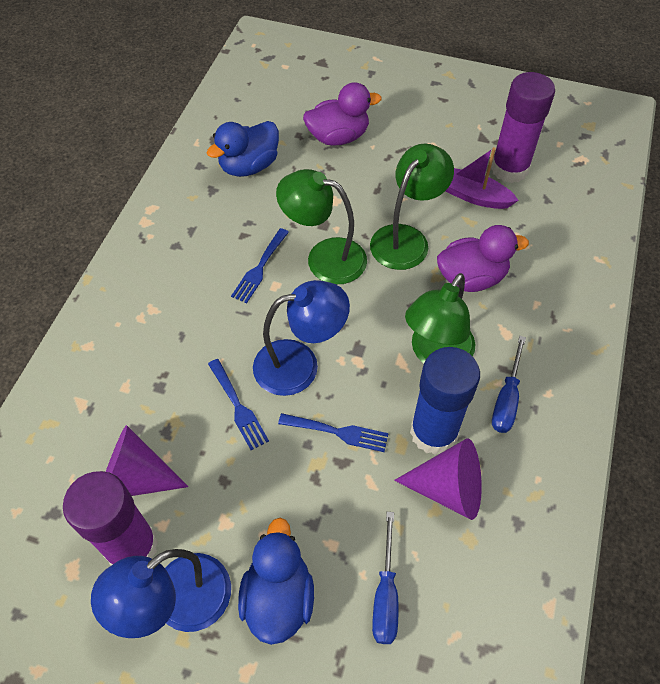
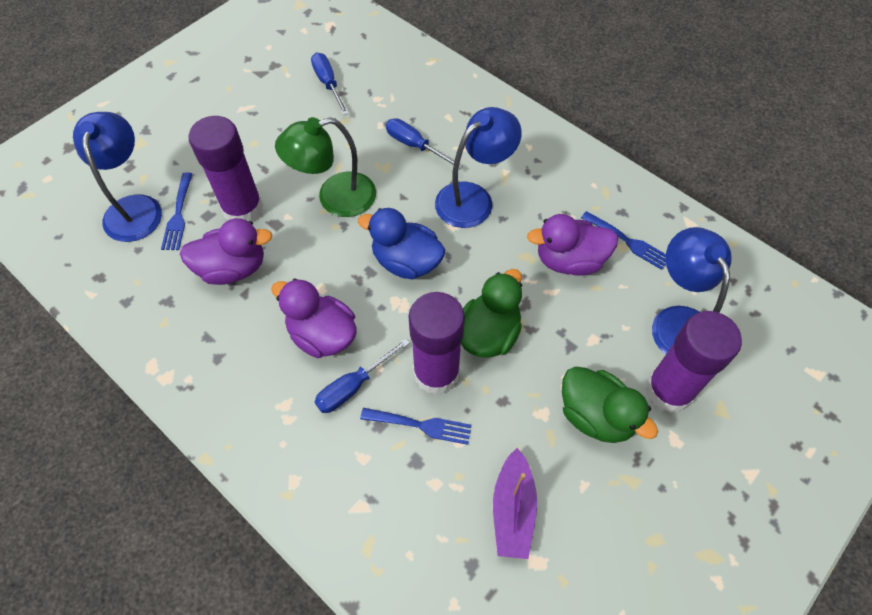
blue duck: 2 -> 1
blue glue stick: 1 -> 0
blue lamp: 2 -> 3
blue screwdriver: 2 -> 3
green duck: 0 -> 2
green lamp: 3 -> 1
purple cone: 2 -> 0
purple duck: 2 -> 3
purple glue stick: 2 -> 3

